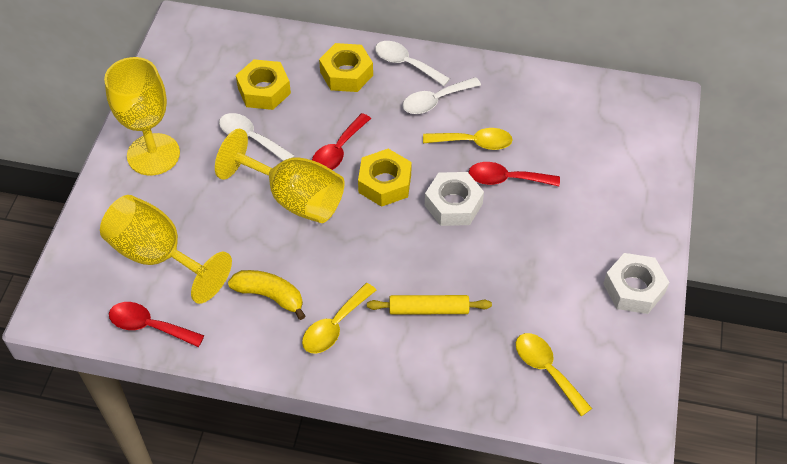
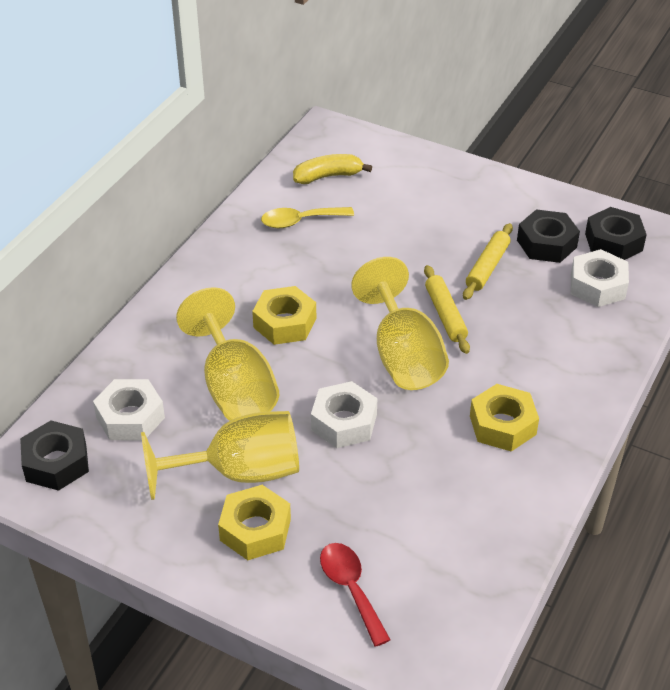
black nut: 0 -> 3
red spoon: 3 -> 1
white nut: 2 -> 3
white spoon: 3 -> 0
yellow rolling pin: 1 -> 2
yellow spoon: 3 -> 1

